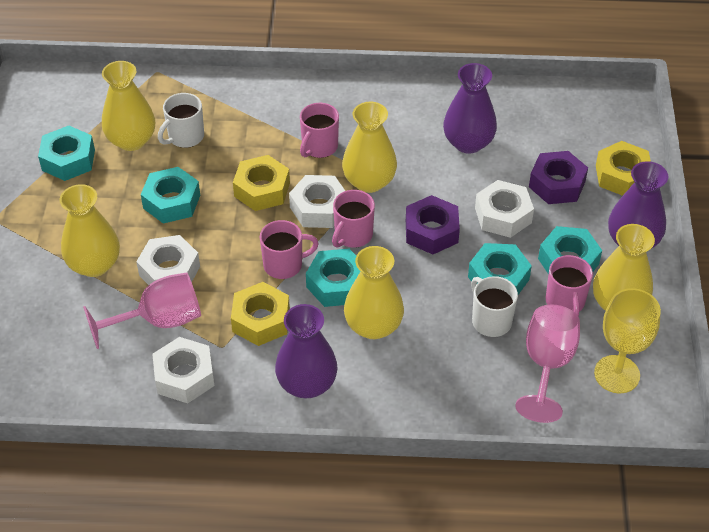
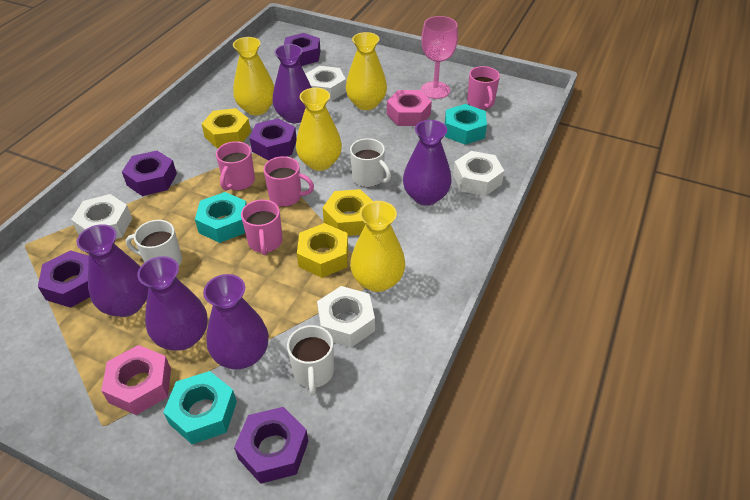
pink goblet: 2 -> 1
pink nut: 0 -> 2
purple nut: 2 -> 5
purple vase: 3 -> 5
turquoise nut: 5 -> 3
white mug: 2 -> 3
yellow goblet: 1 -> 0
yellow vase: 5 -> 4

